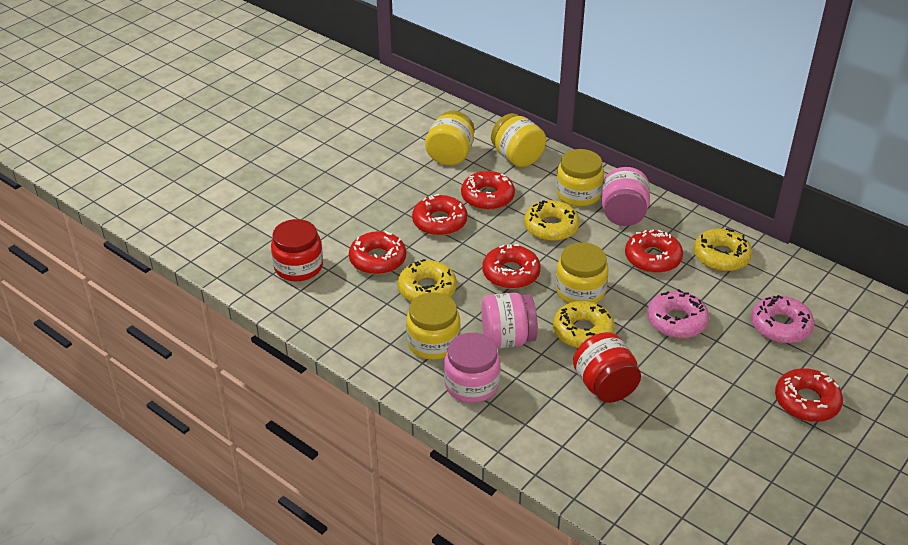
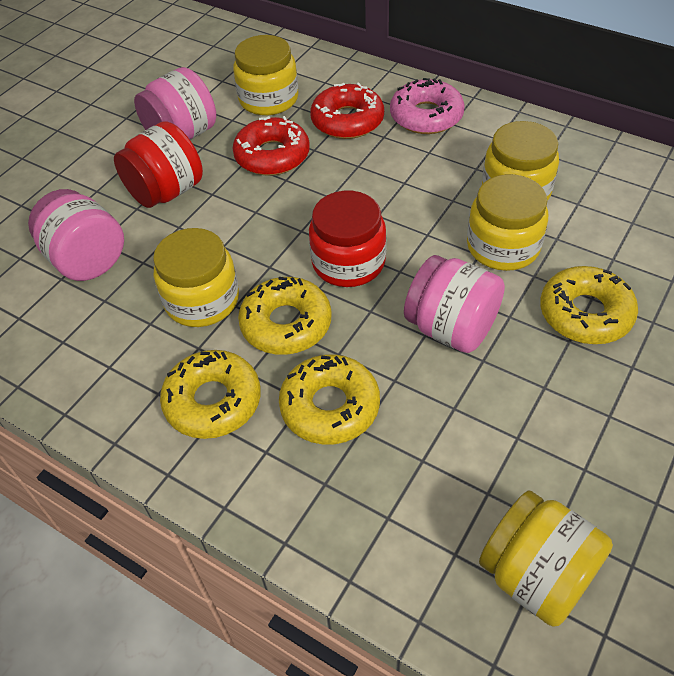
pink donut: 2 -> 1
red donut: 6 -> 2

